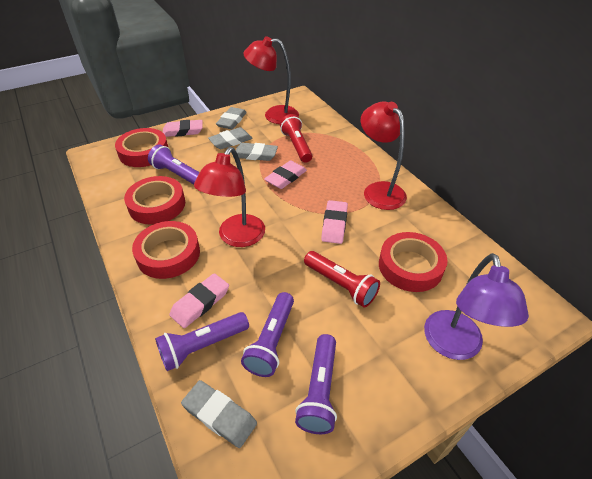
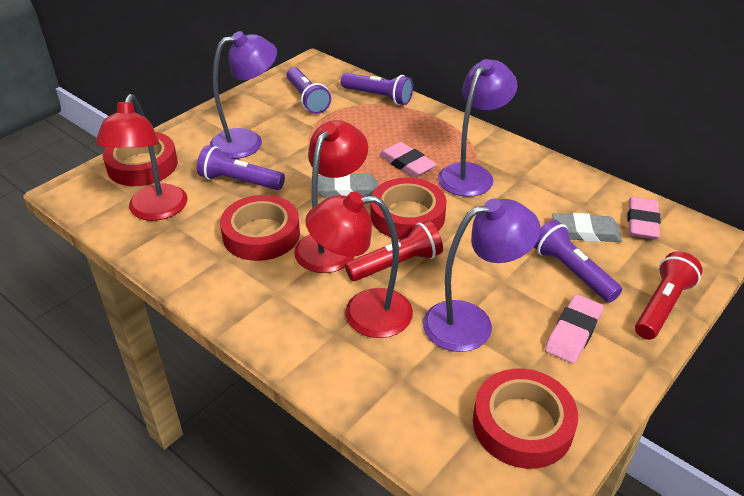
grey eraser: 4 -> 2
pink eraser: 4 -> 3
purple lamp: 1 -> 3

